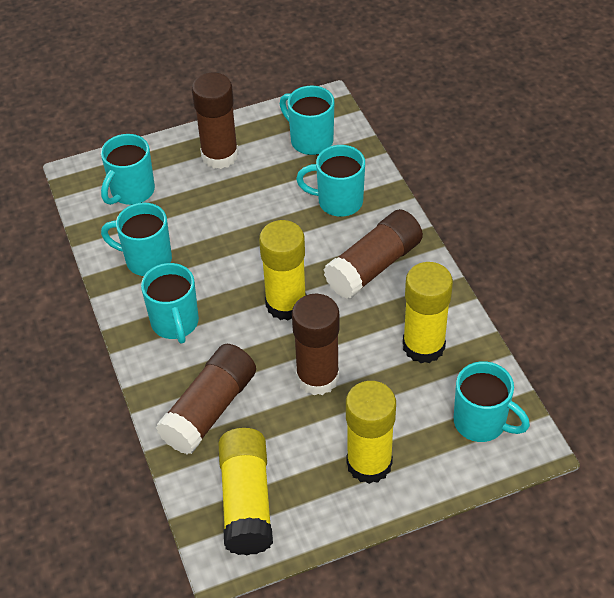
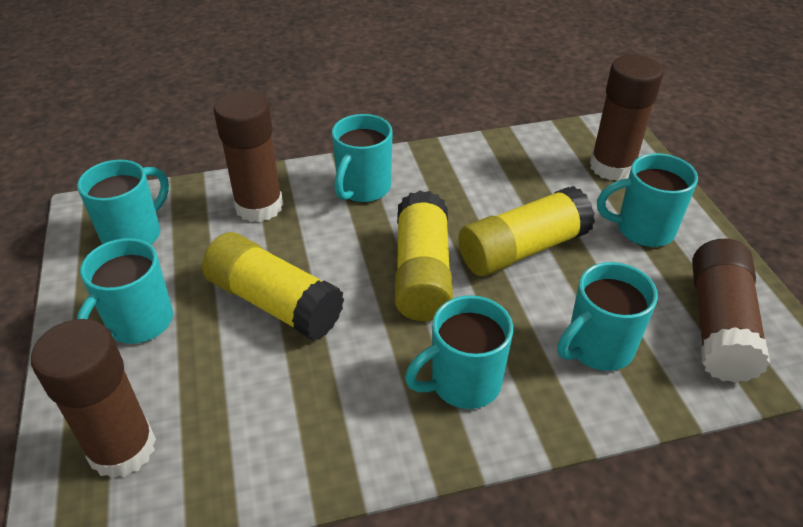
yellow glue stick: 4 -> 3

